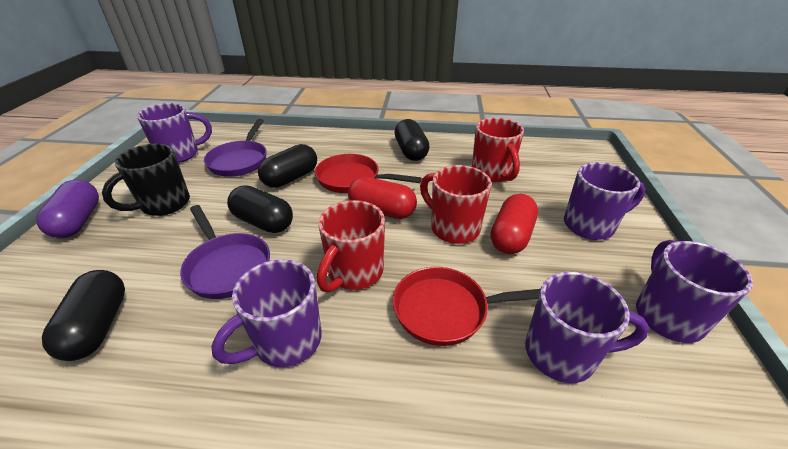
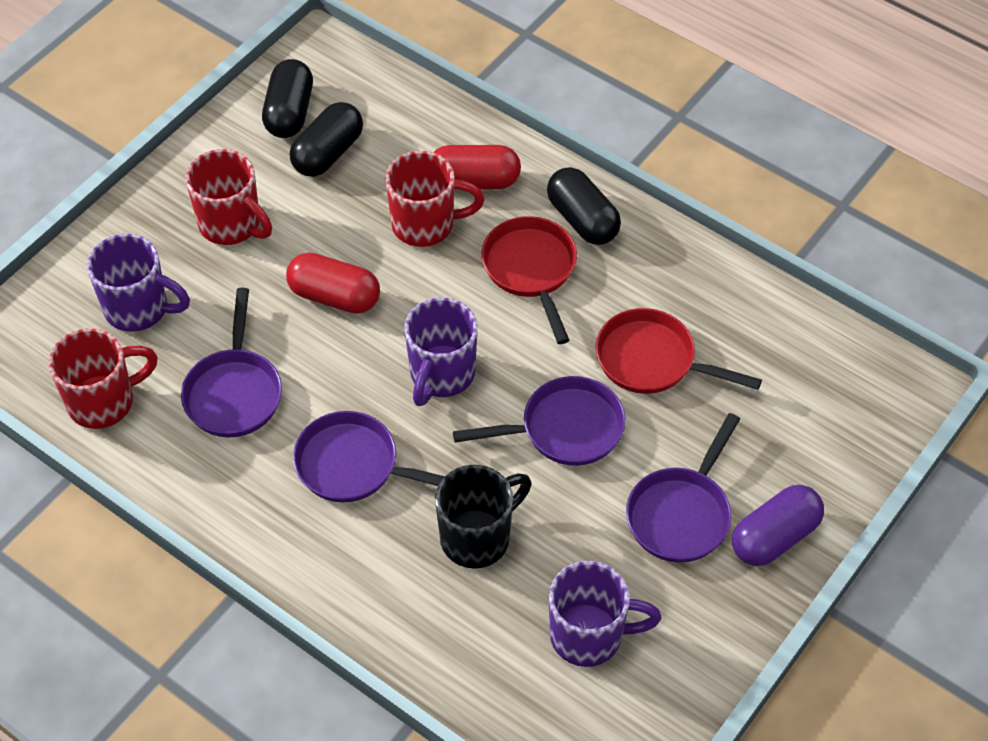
black capsule: 4 -> 3
purple mug: 5 -> 3
purple pan: 2 -> 4

